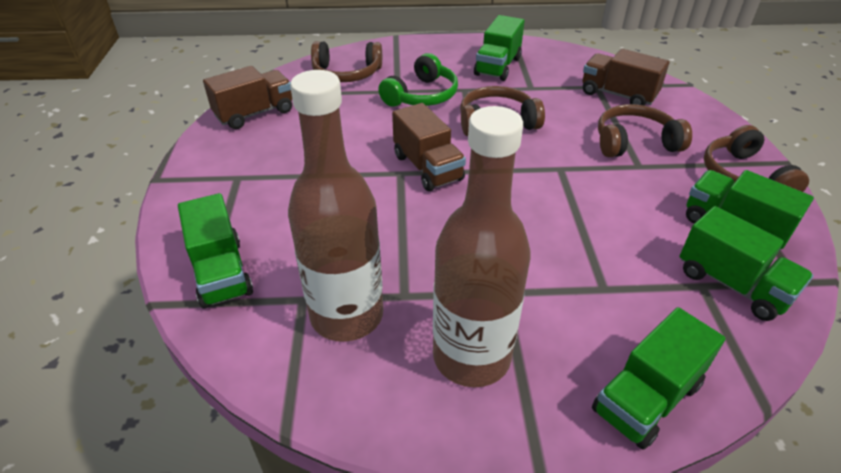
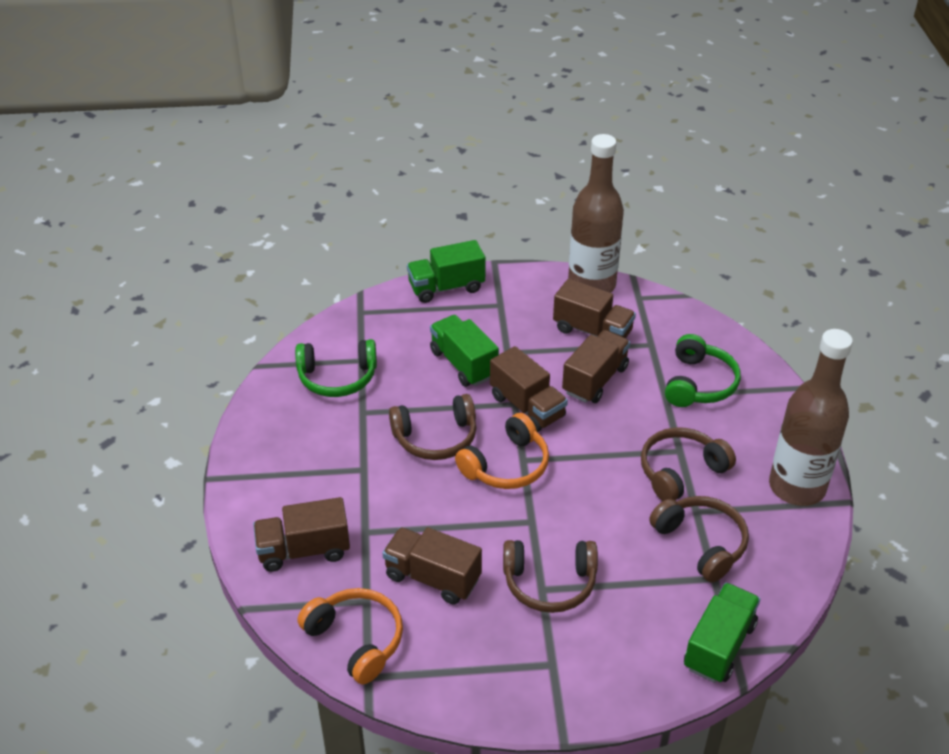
brown truck: 3 -> 5
green headphones: 1 -> 2
green truck: 5 -> 3
orange headphones: 0 -> 2

